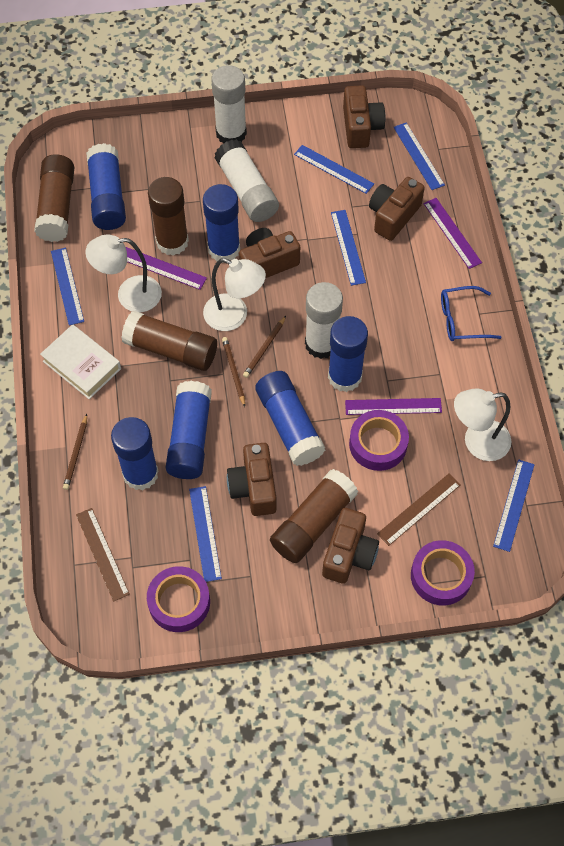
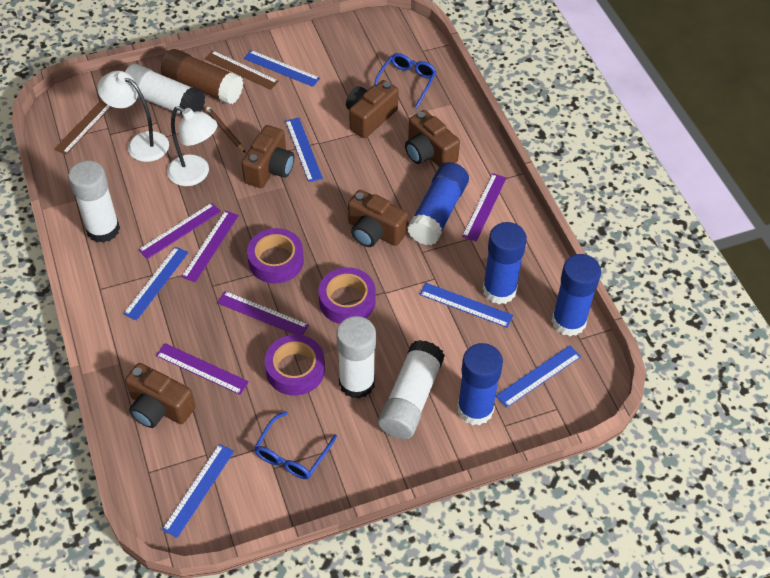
blue glasses: 1 -> 2
blue glue stick: 6 -> 4
brown glue stick: 4 -> 1
brown pencil: 3 -> 1
purple ruler: 3 -> 5
white book: 1 -> 0
white glue stick: 3 -> 4
white lamp: 3 -> 2

